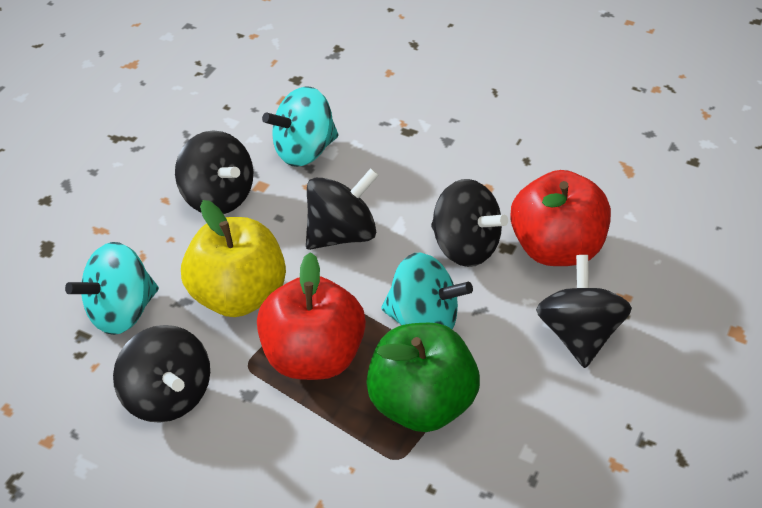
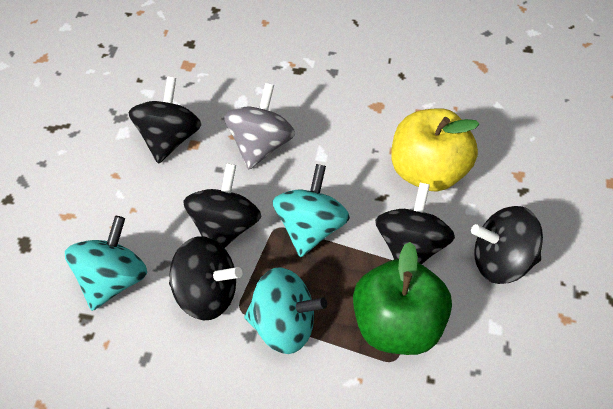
grey spinning top: 0 -> 1
red apple: 2 -> 0

